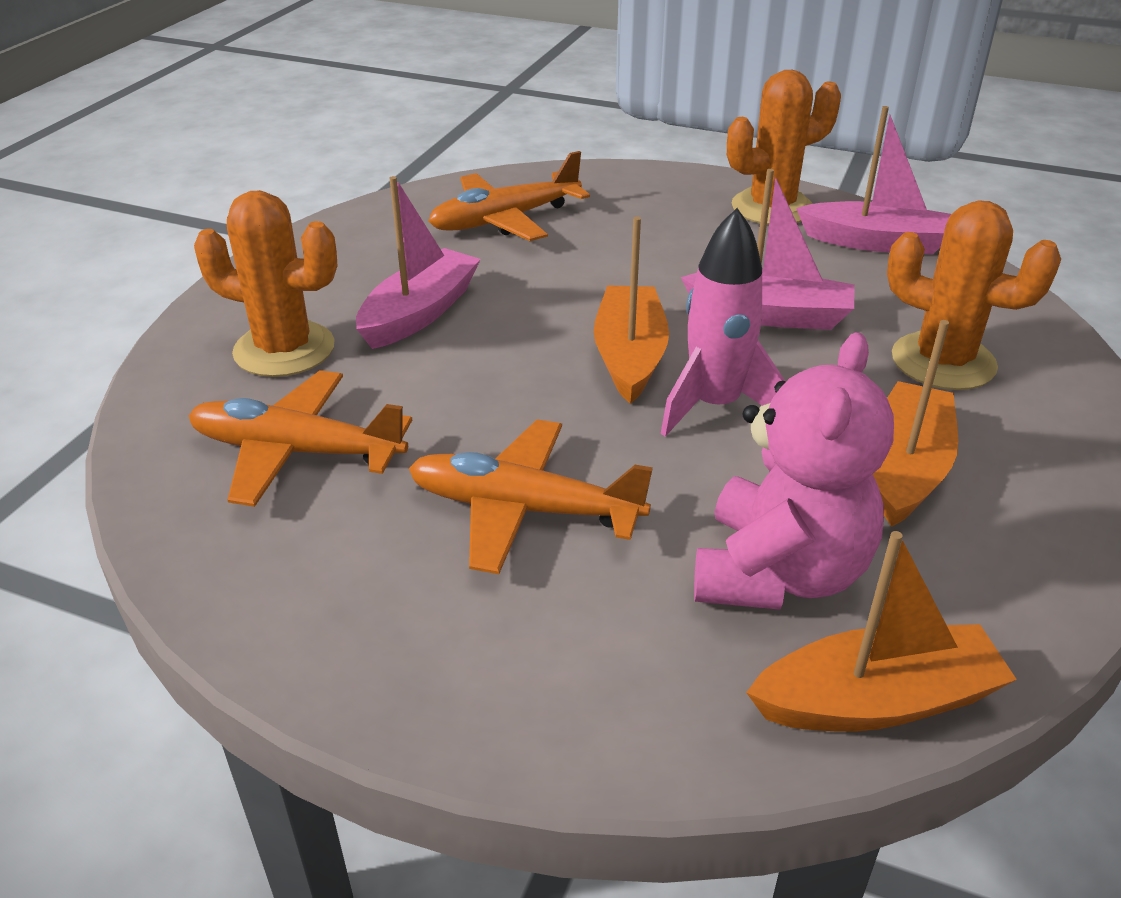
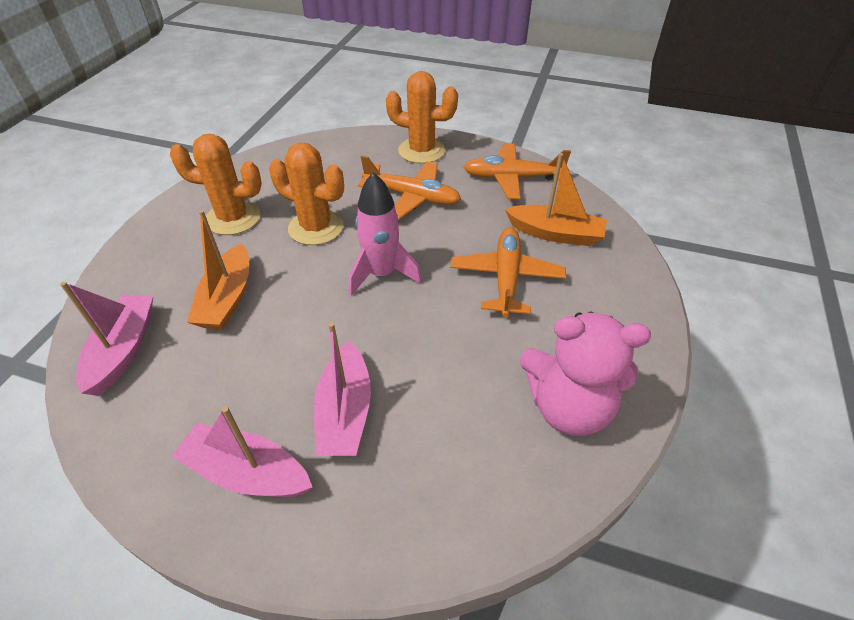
orange boat: 3 -> 2

